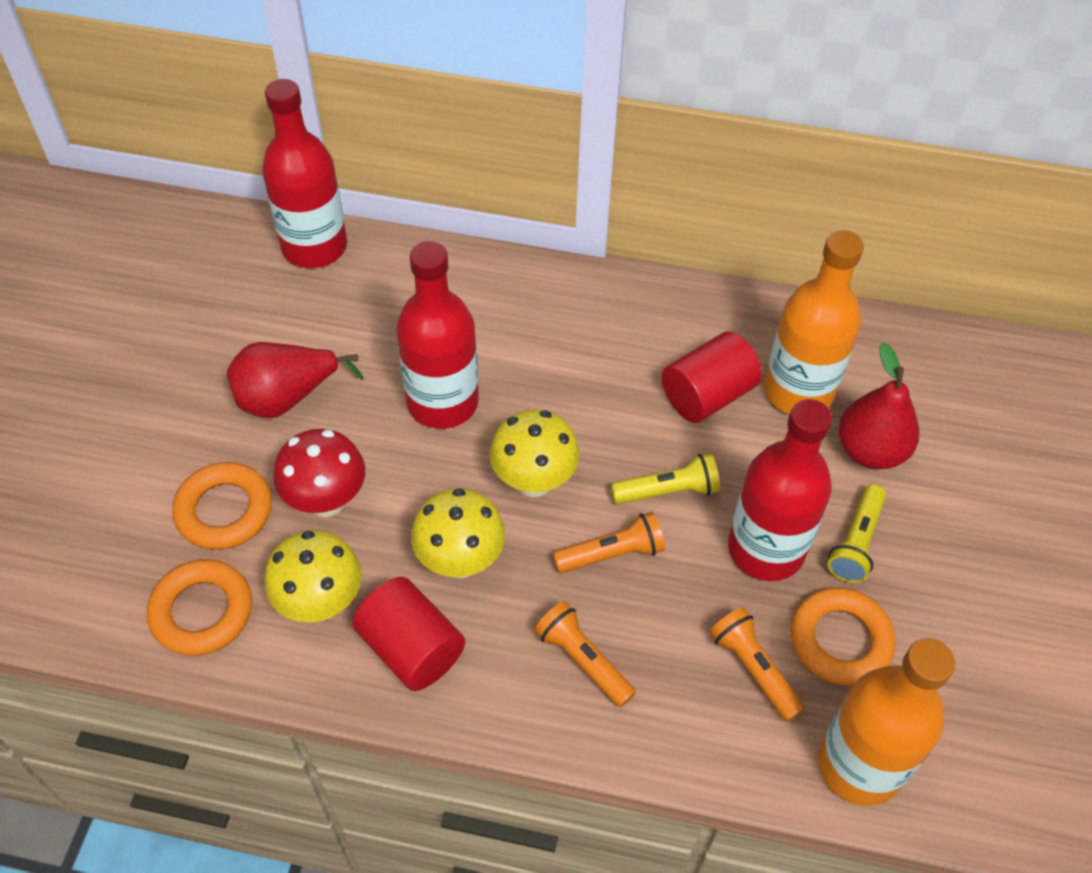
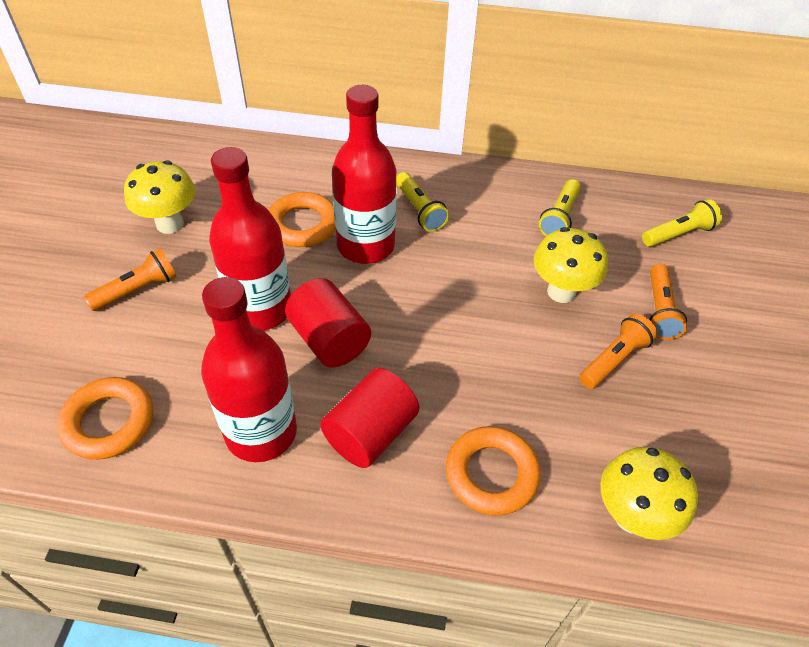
orange bottle: 2 -> 0
red mushroom: 1 -> 0
red pear: 2 -> 0
yellow flashlight: 2 -> 3

